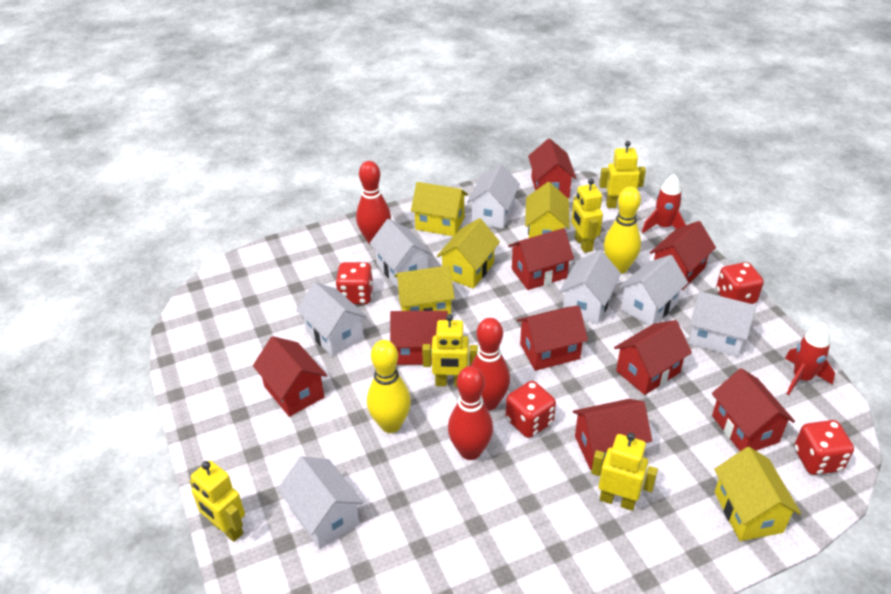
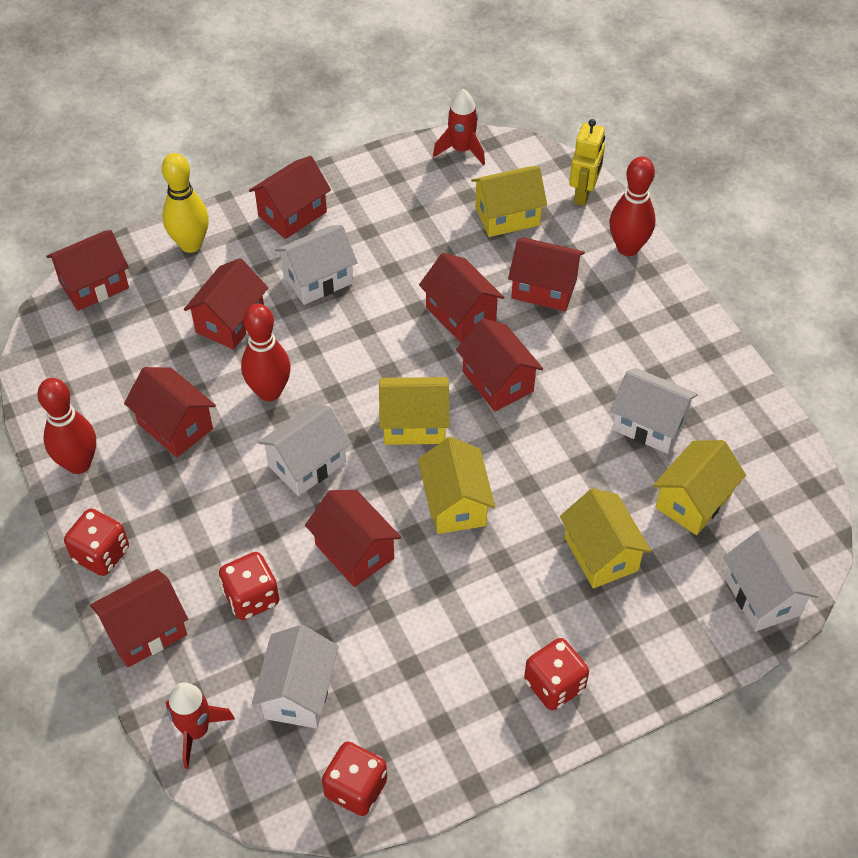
white house: 7 -> 5
yellow bowling pin: 2 -> 1
yellow robot: 5 -> 1

